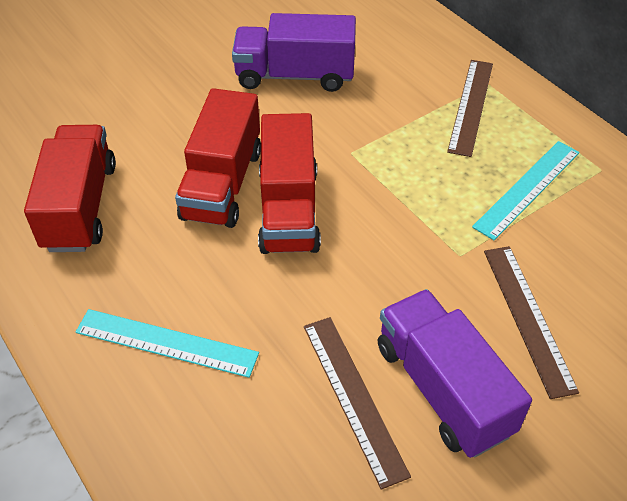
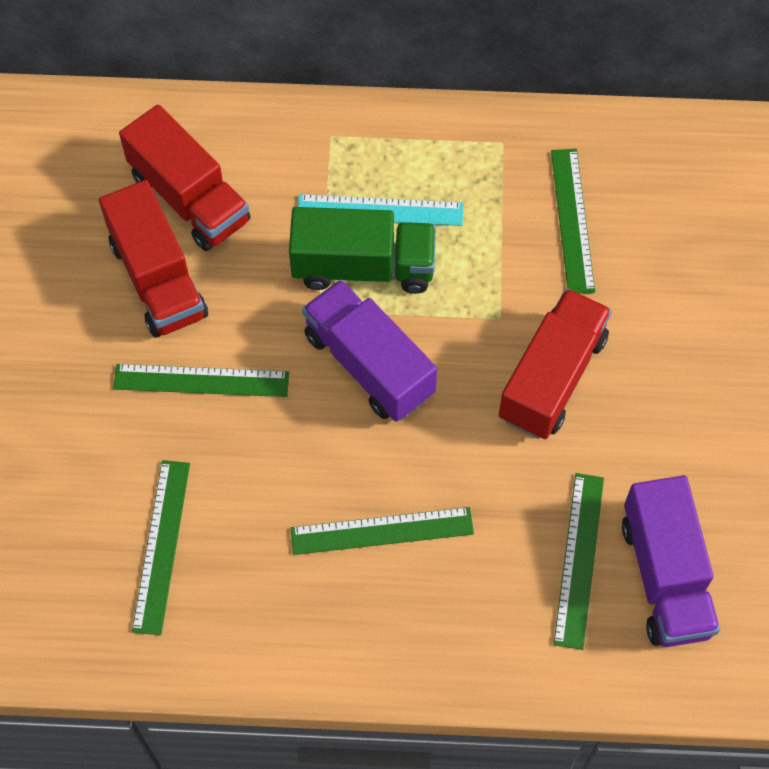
brown ruler: 3 -> 0
green ruler: 0 -> 5
green truck: 0 -> 1
turquoise ruler: 2 -> 1

